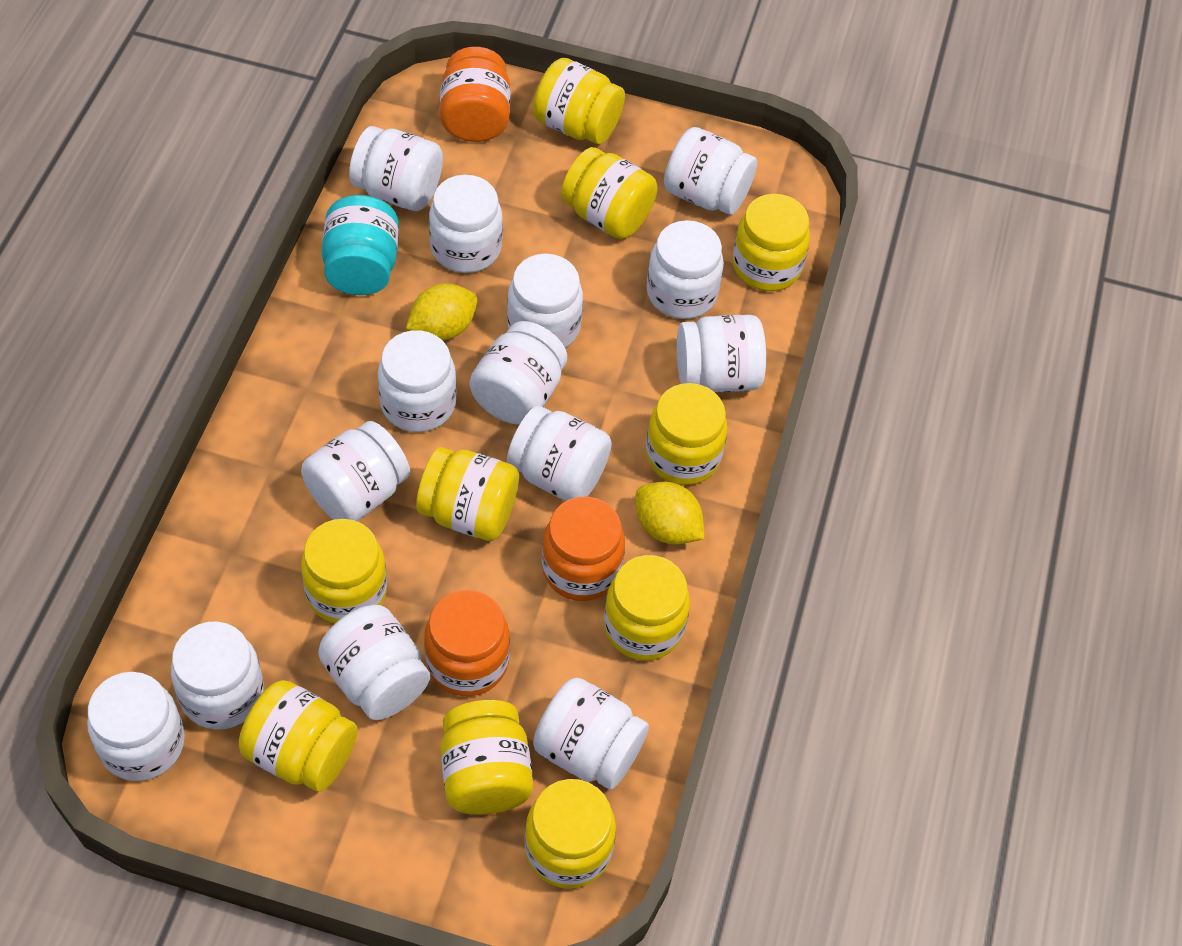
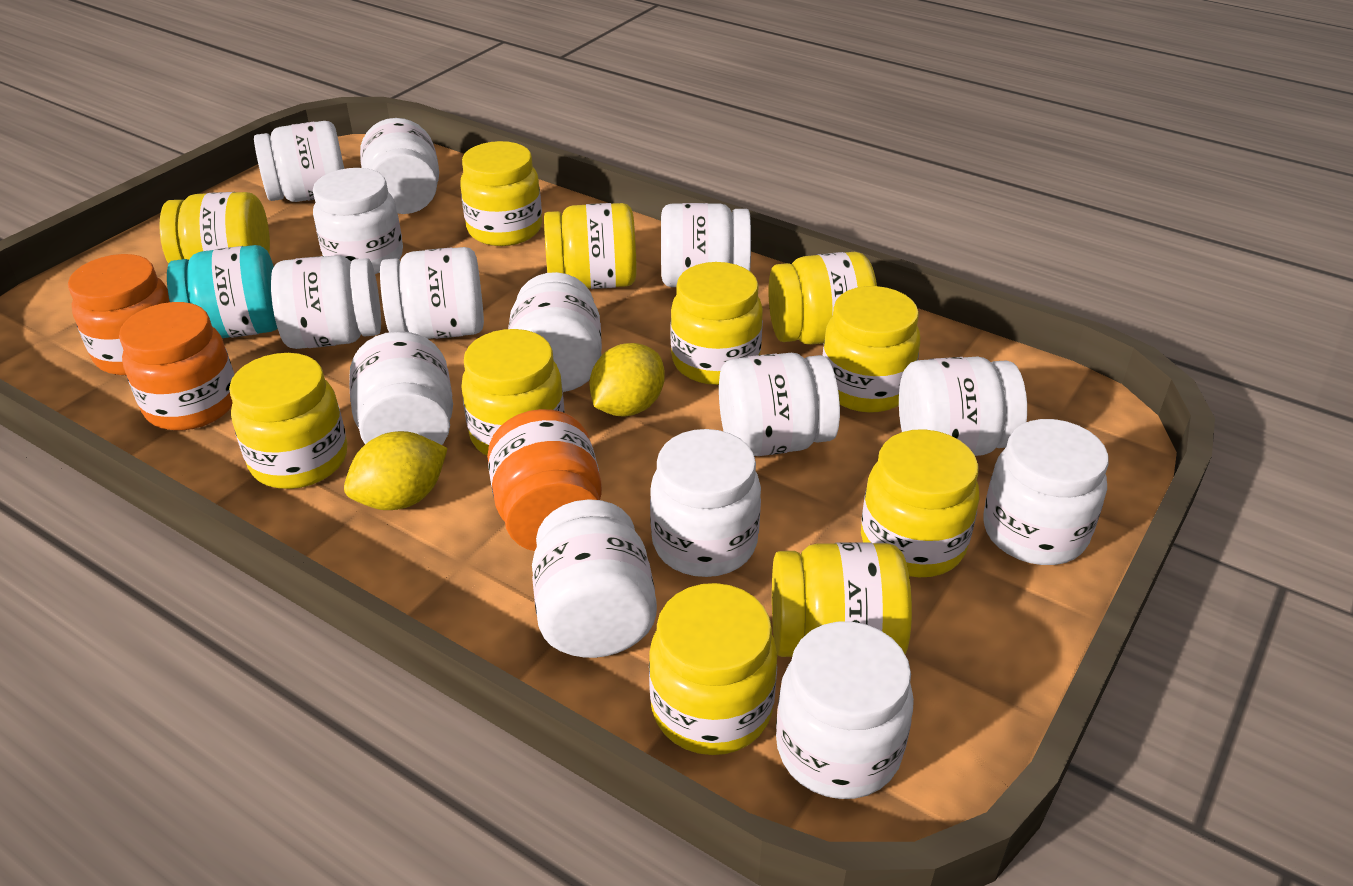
yellow jar: 10 -> 11

